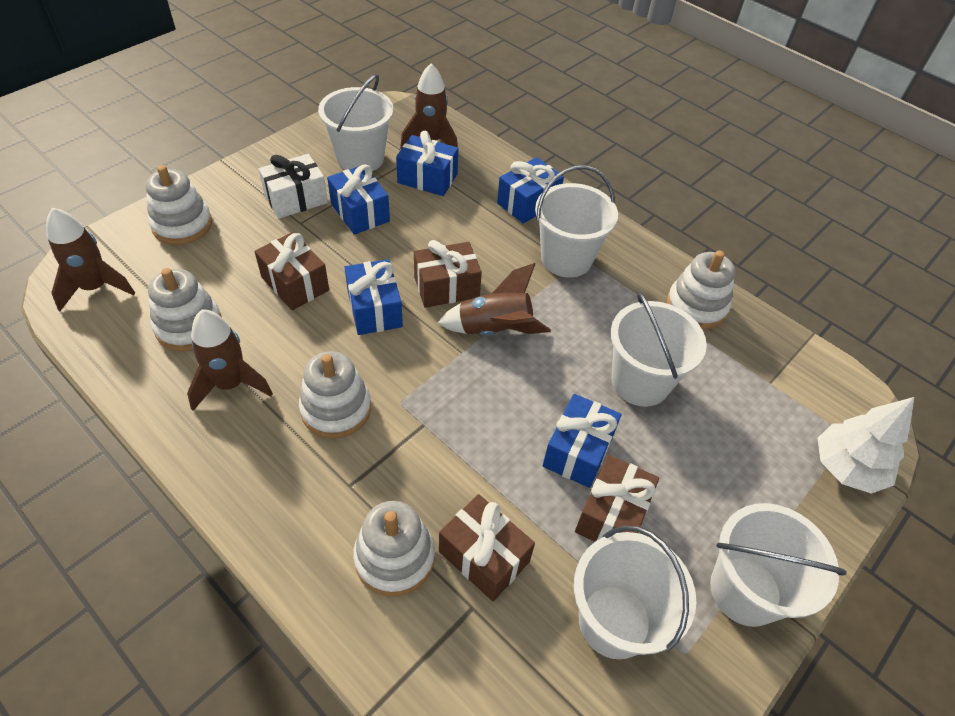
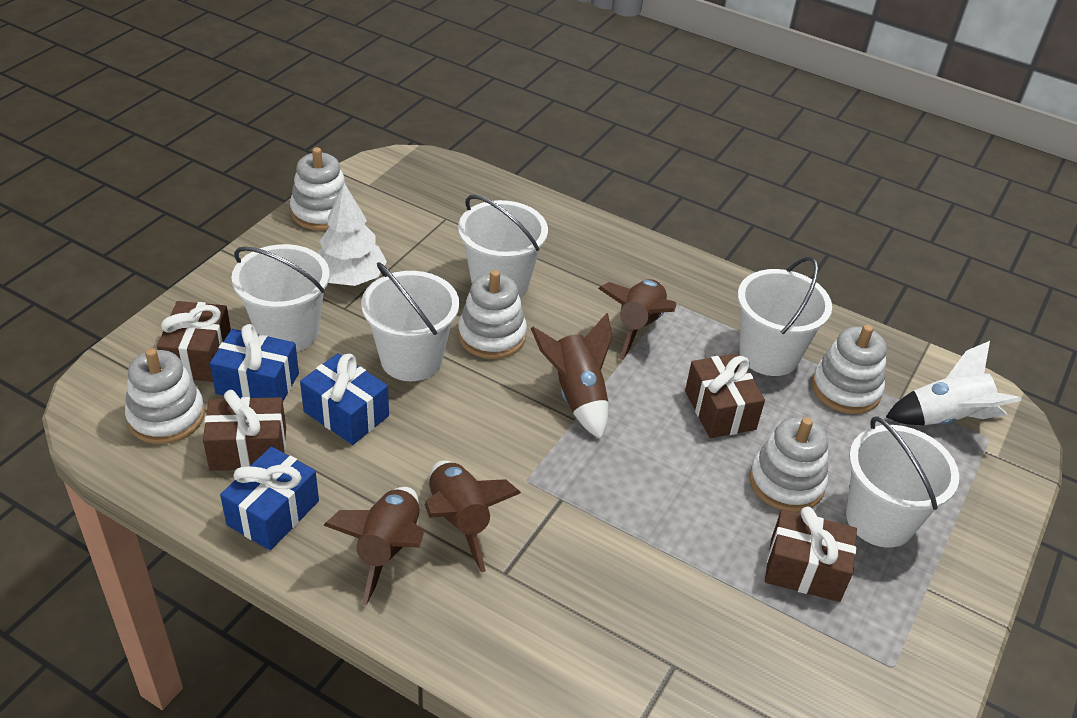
blue gift: 5 -> 3
white gift: 1 -> 0
white rocket: 0 -> 1

